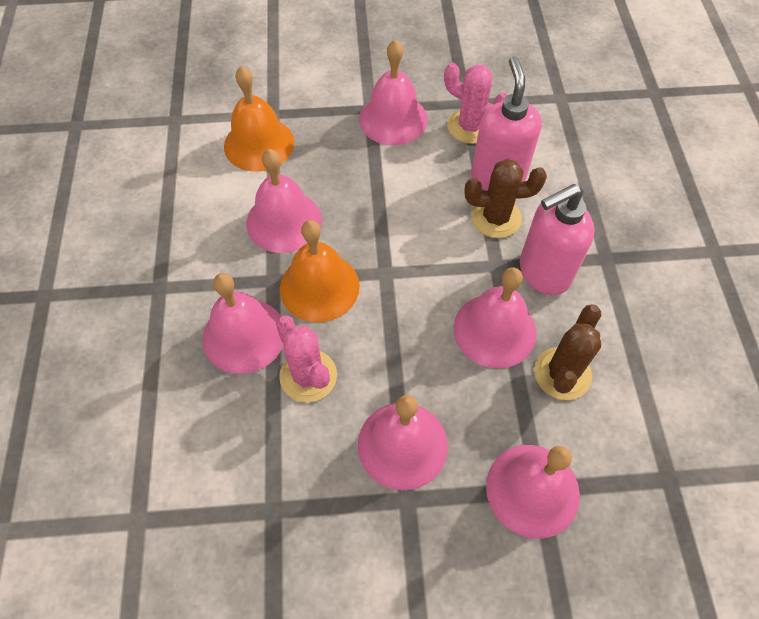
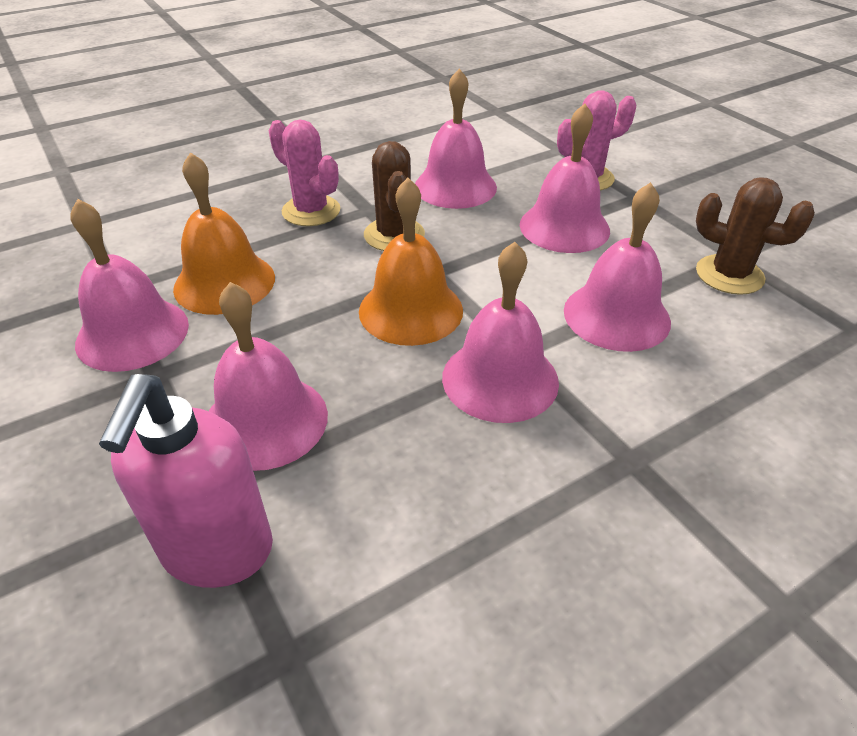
pink soap dispenser: 2 -> 1

